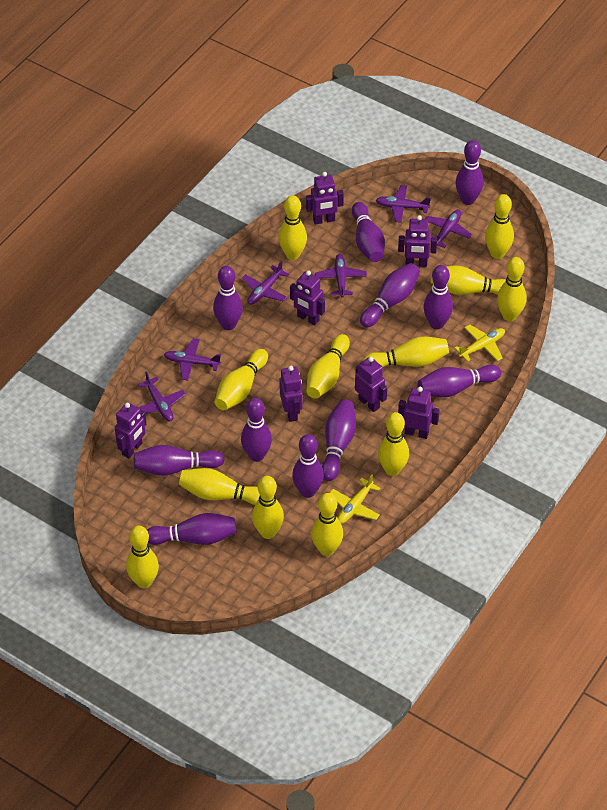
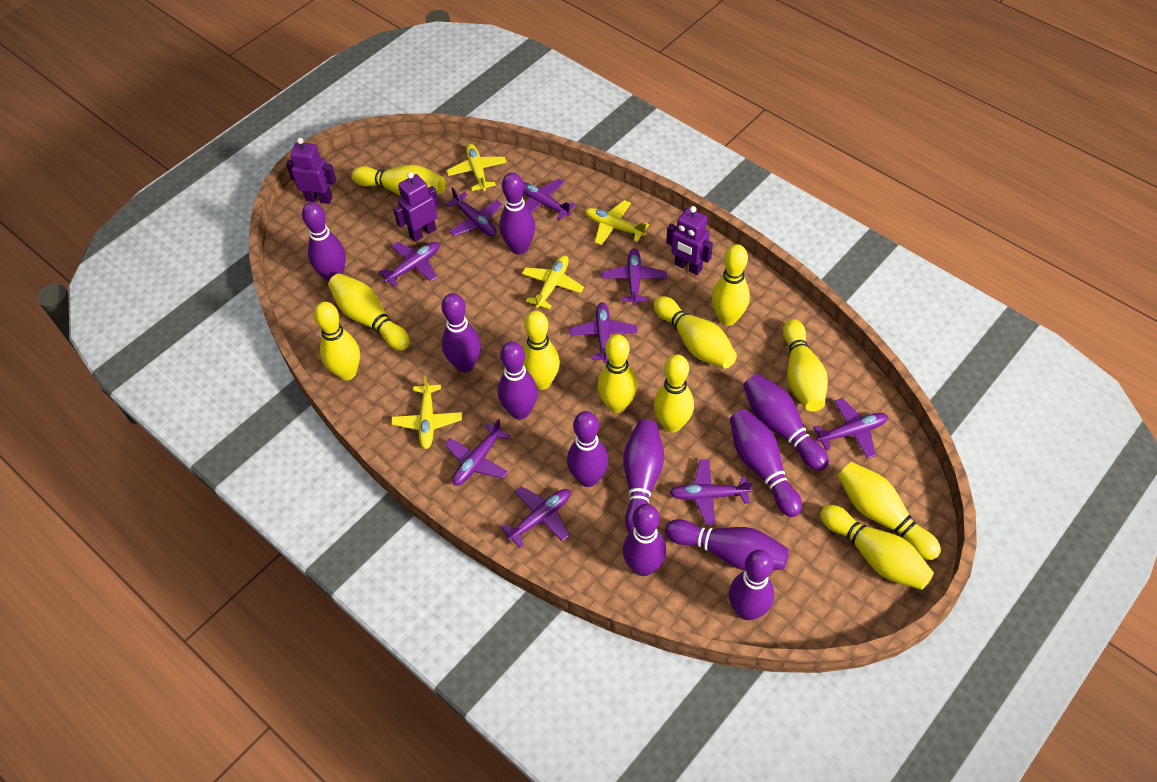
purple plane: 6 -> 9
purple robot: 7 -> 3
yellow bowling pin: 12 -> 11
yellow plane: 2 -> 4

